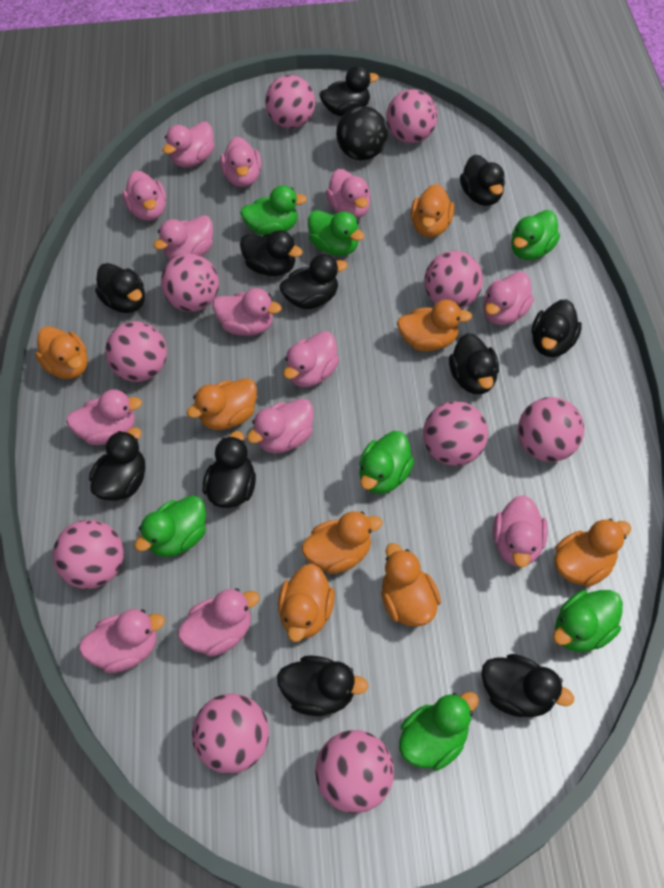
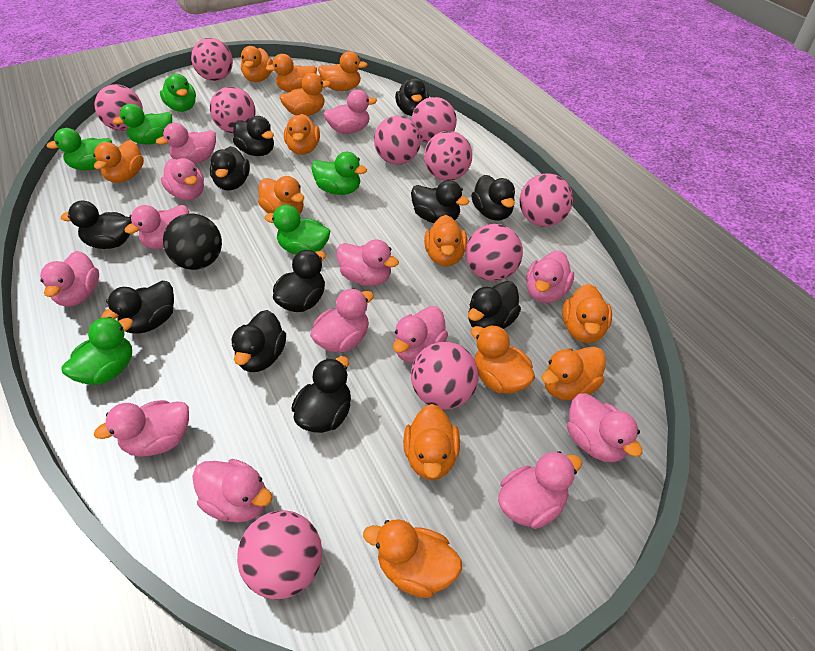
green duck: 7 -> 6
orange duck: 8 -> 13

